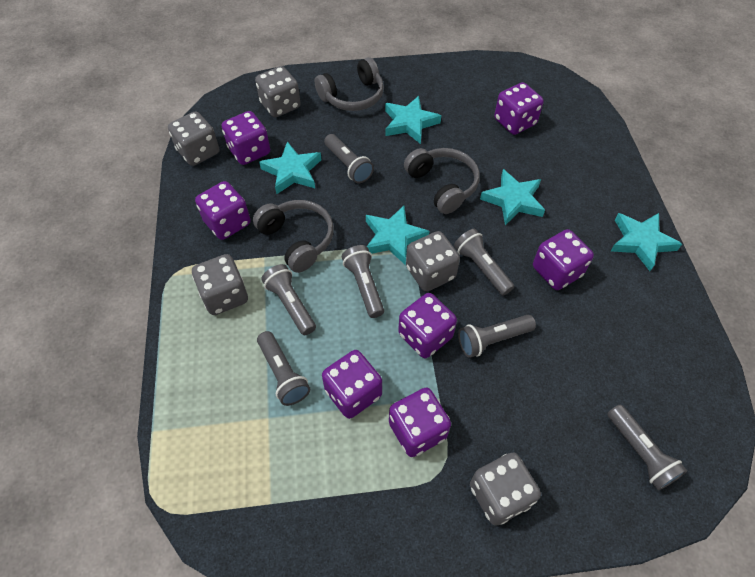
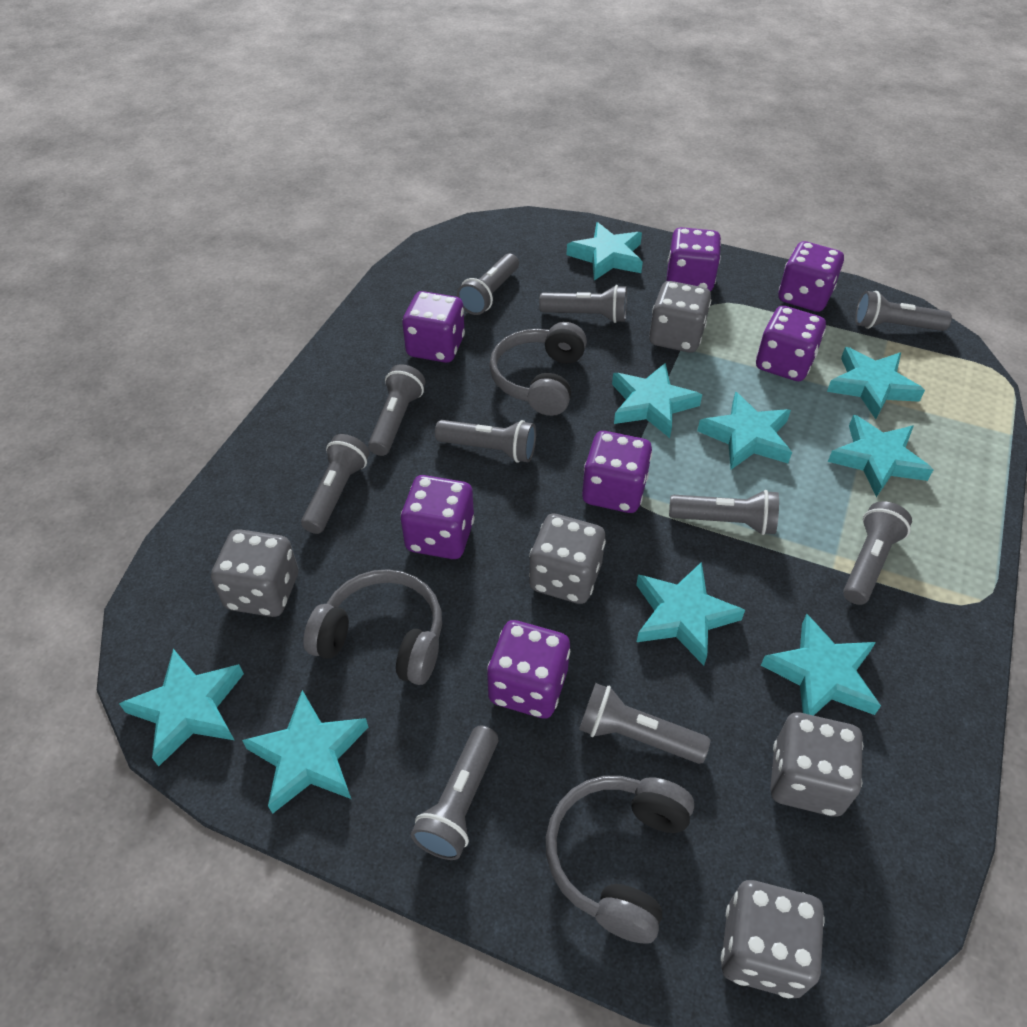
grey flashlight: 7 -> 10
turquoise star: 5 -> 9

